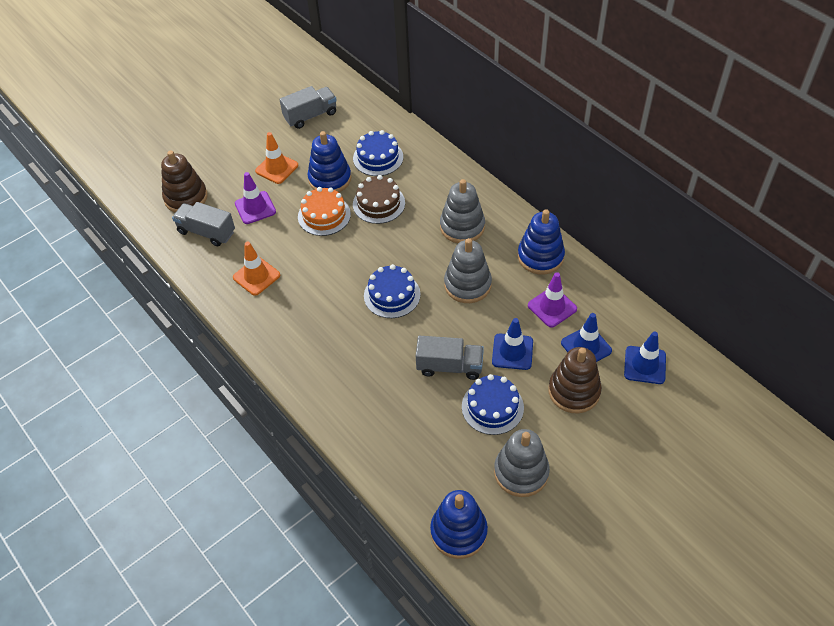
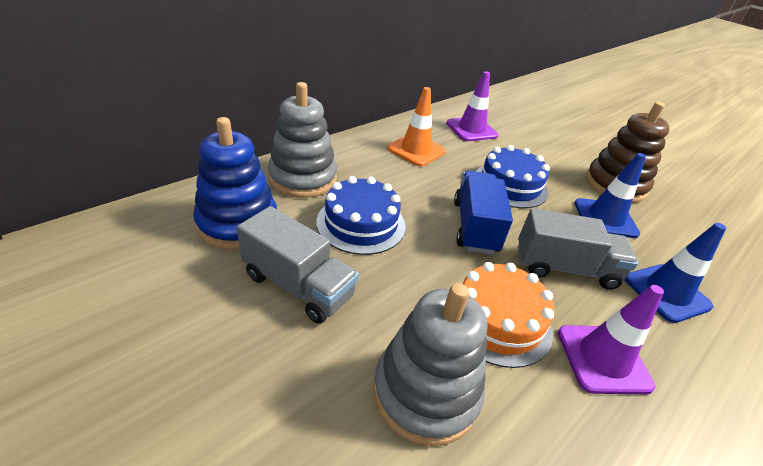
blue cake: 3 -> 2
blue stacking toy: 3 -> 1
blue traffic cone: 3 -> 2
blue truck: 0 -> 1
brown cake: 1 -> 0
brown stacking toy: 2 -> 1
grey stacking toy: 3 -> 2
grey truck: 3 -> 2
orange traffic cone: 2 -> 1

